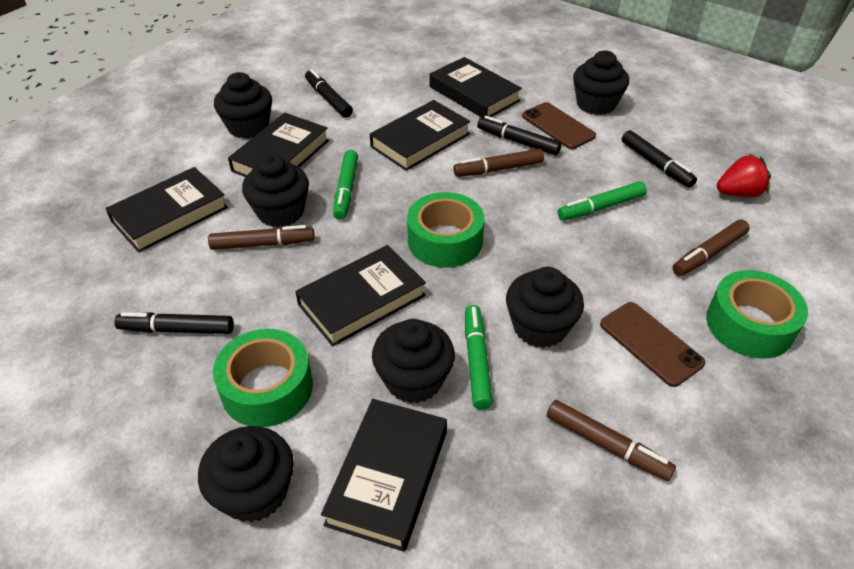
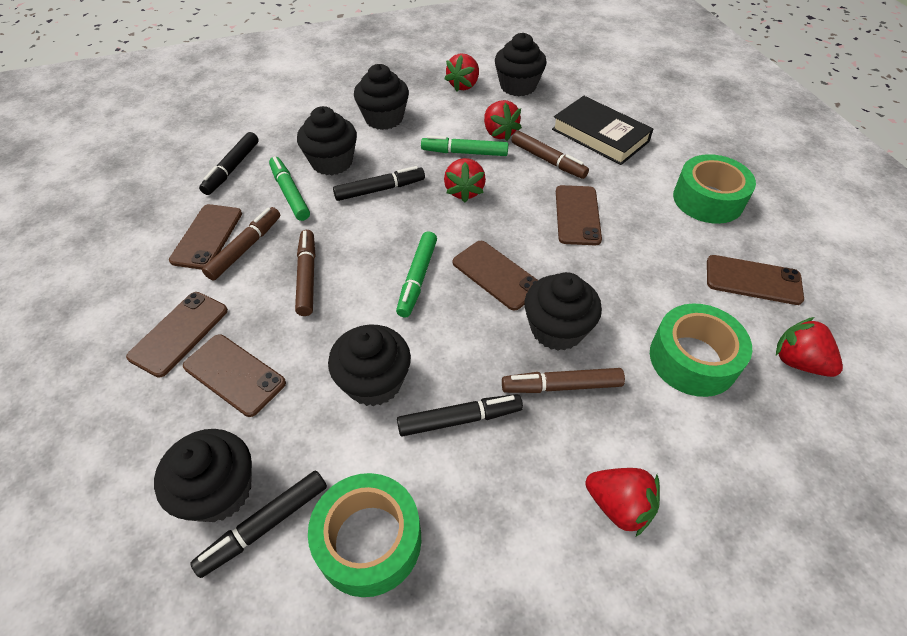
black book: 6 -> 1
brown phone: 2 -> 6
red strawberry: 1 -> 5

